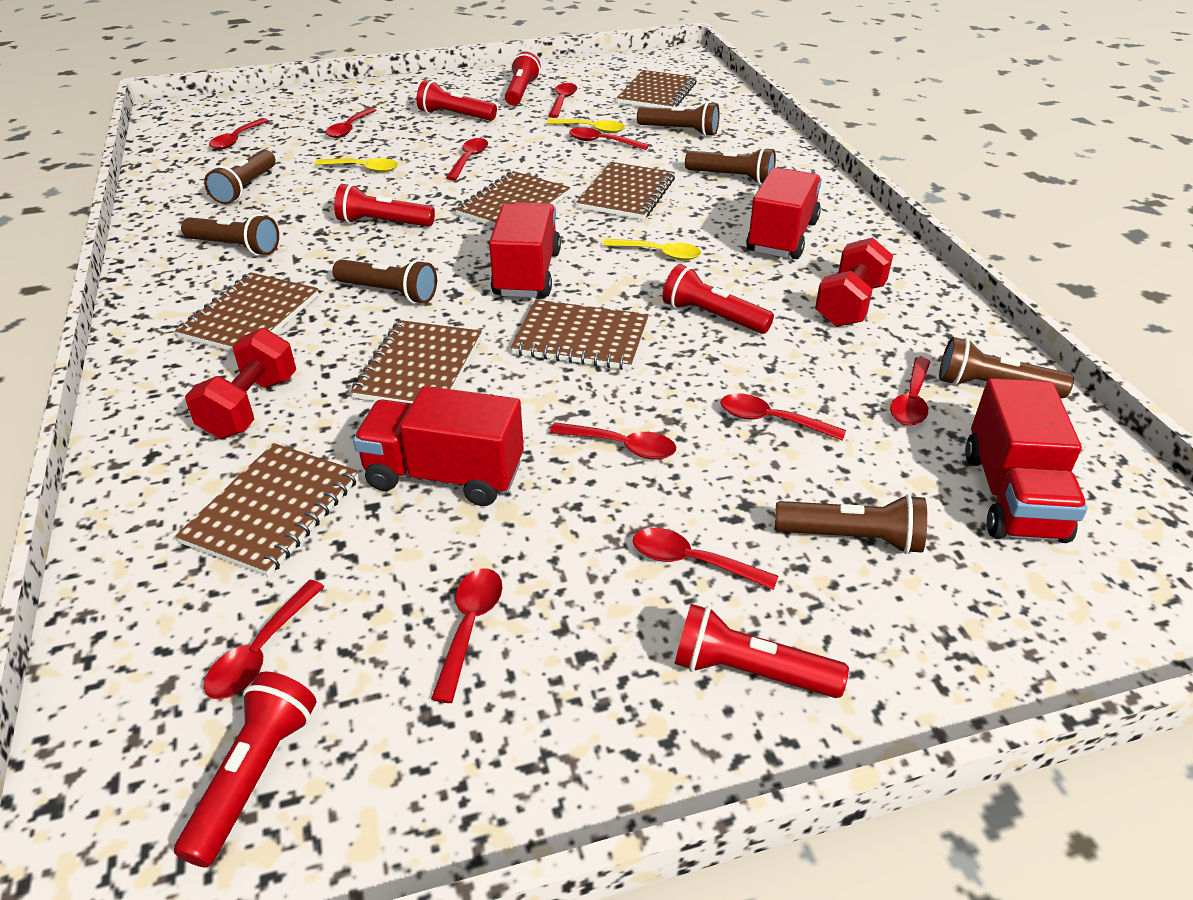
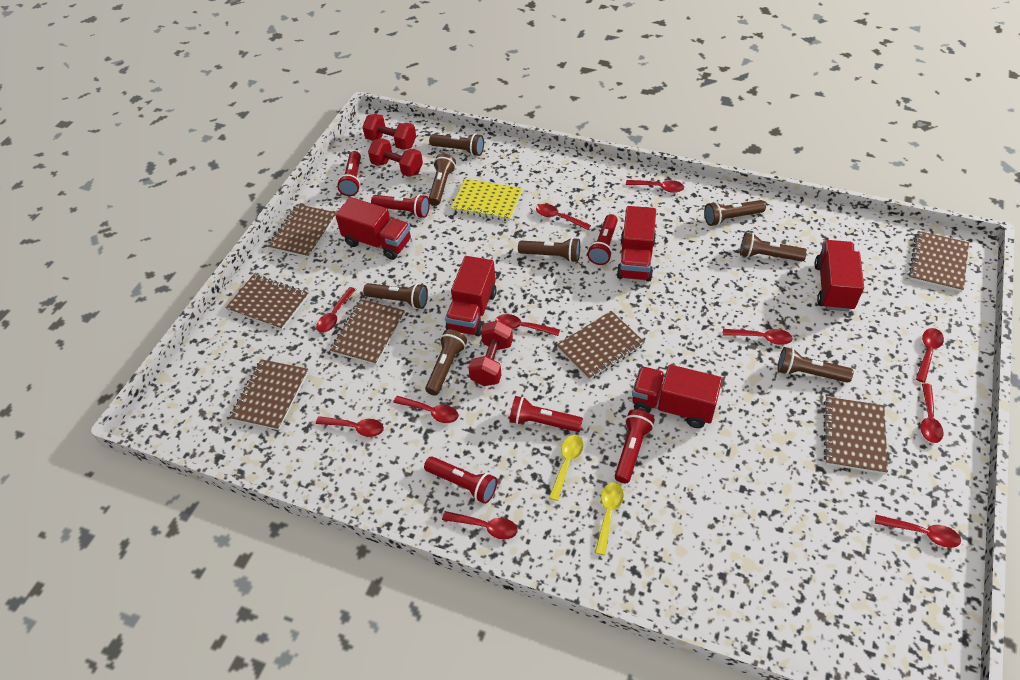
brown flashlight: 7 -> 8
red dumbbell: 2 -> 3
red truck: 4 -> 5
yellow notebook: 0 -> 1
yellow spoon: 3 -> 2

